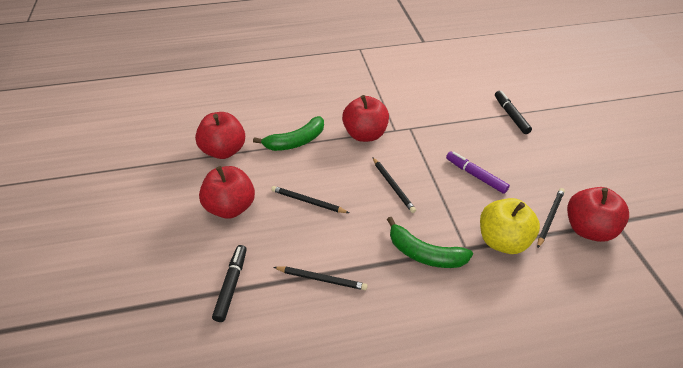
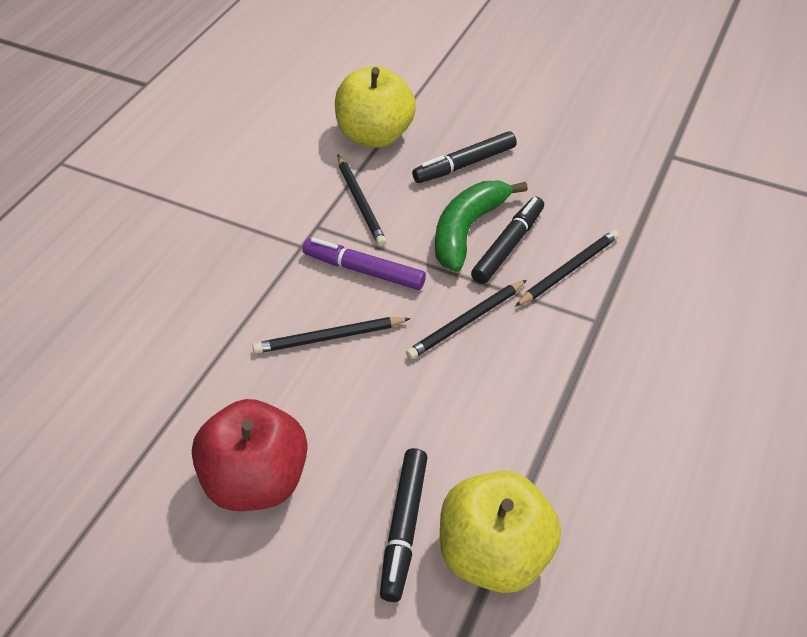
black marker: 2 -> 3
green banana: 2 -> 1
red apple: 4 -> 1
yellow apple: 1 -> 2

